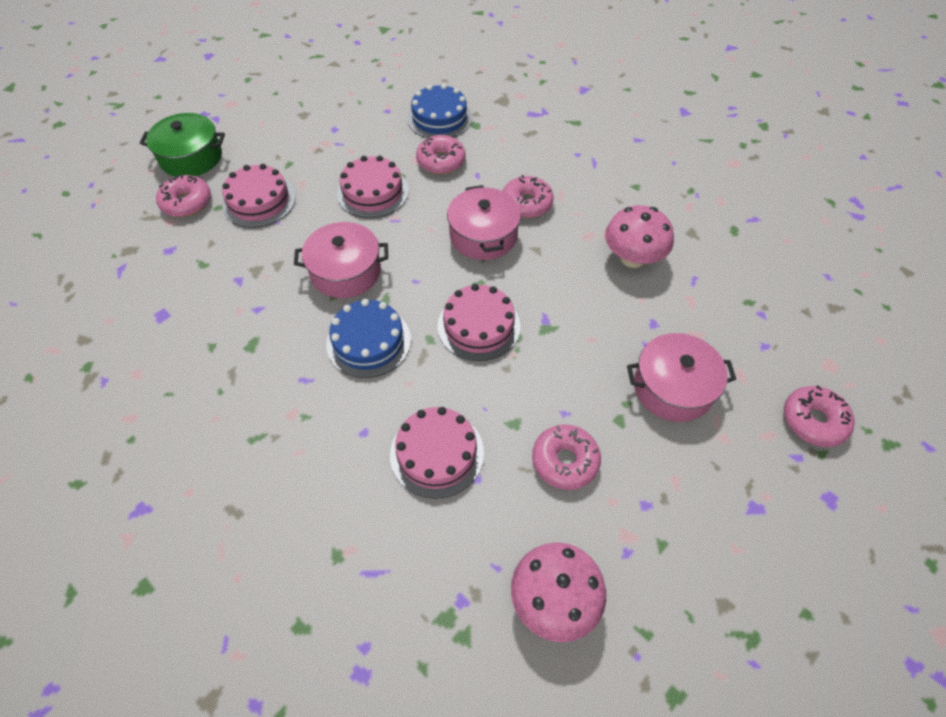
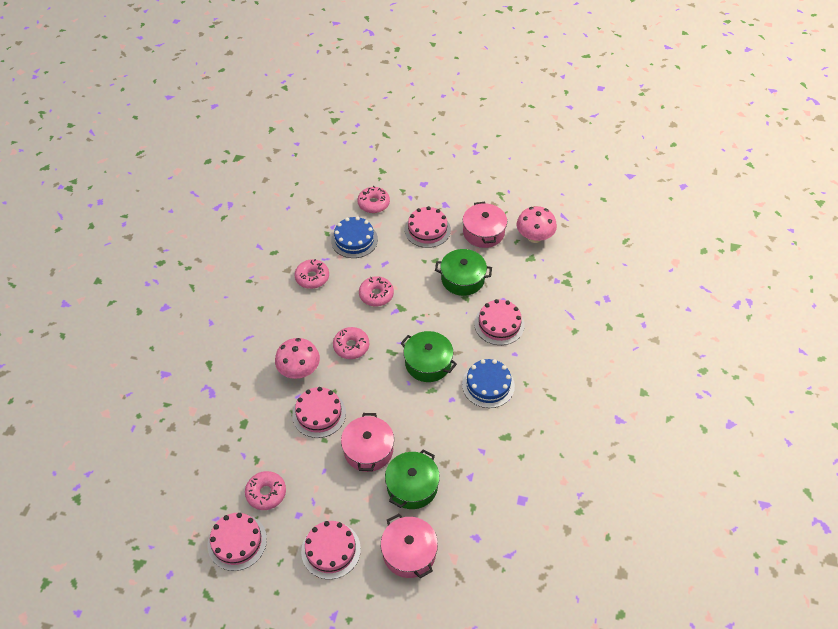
green pot: 1 -> 3
pink cake: 4 -> 5

